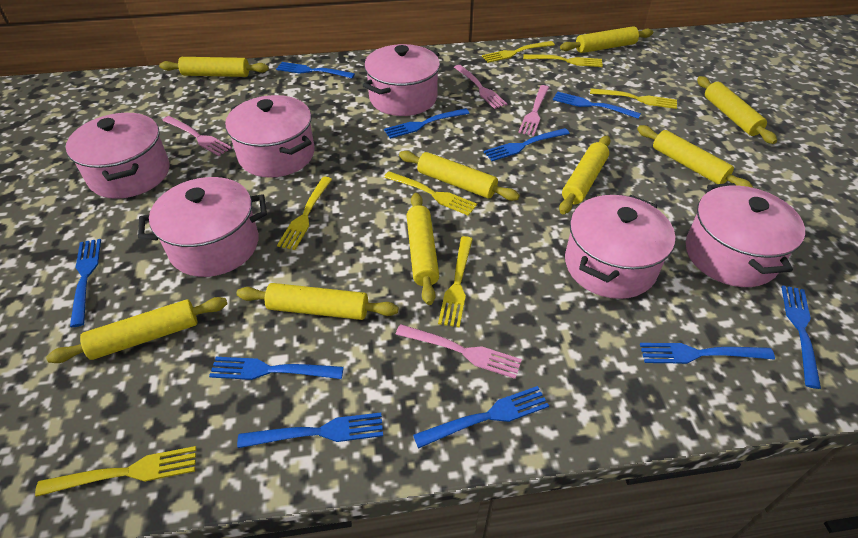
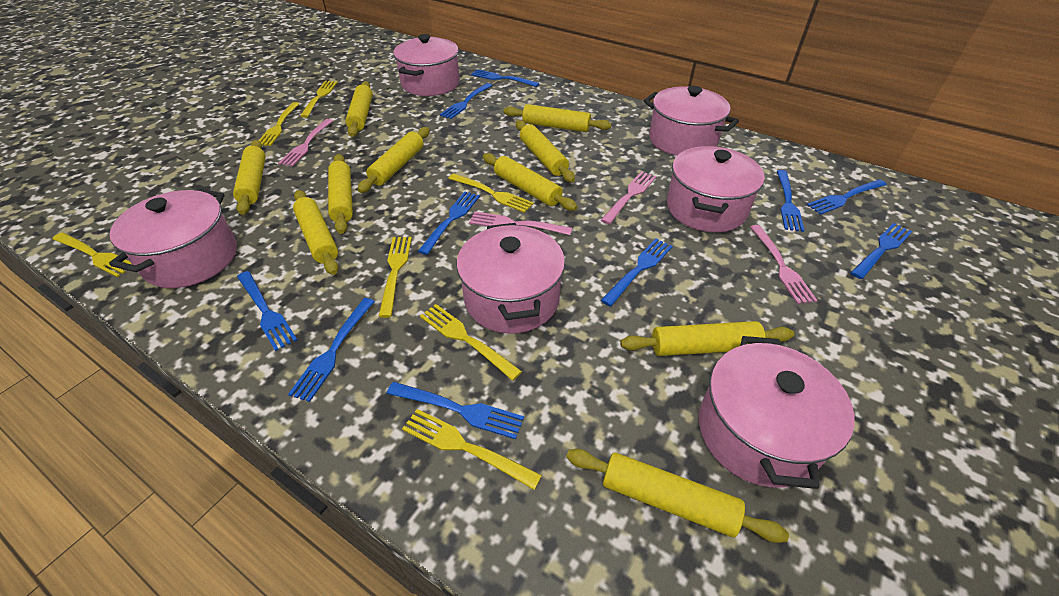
yellow rolling pin: 9 -> 10

